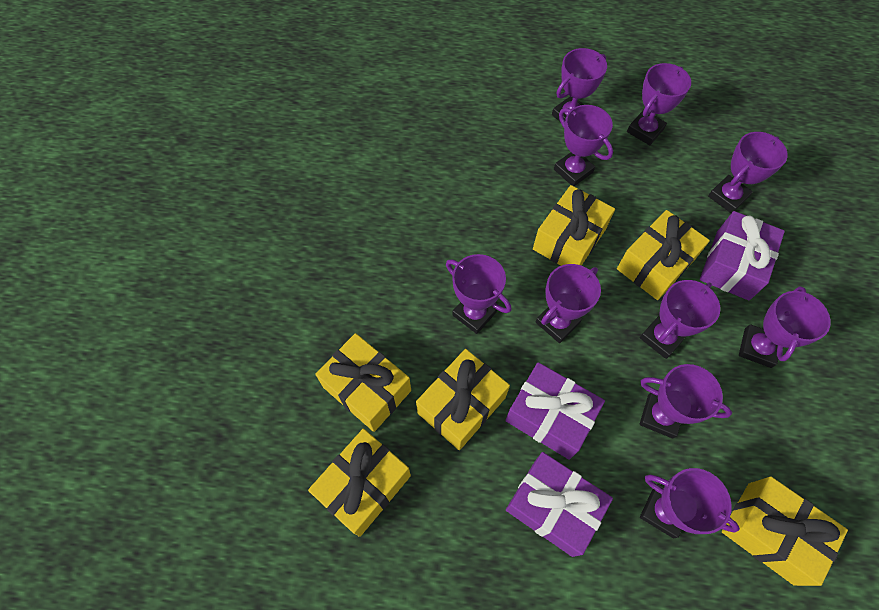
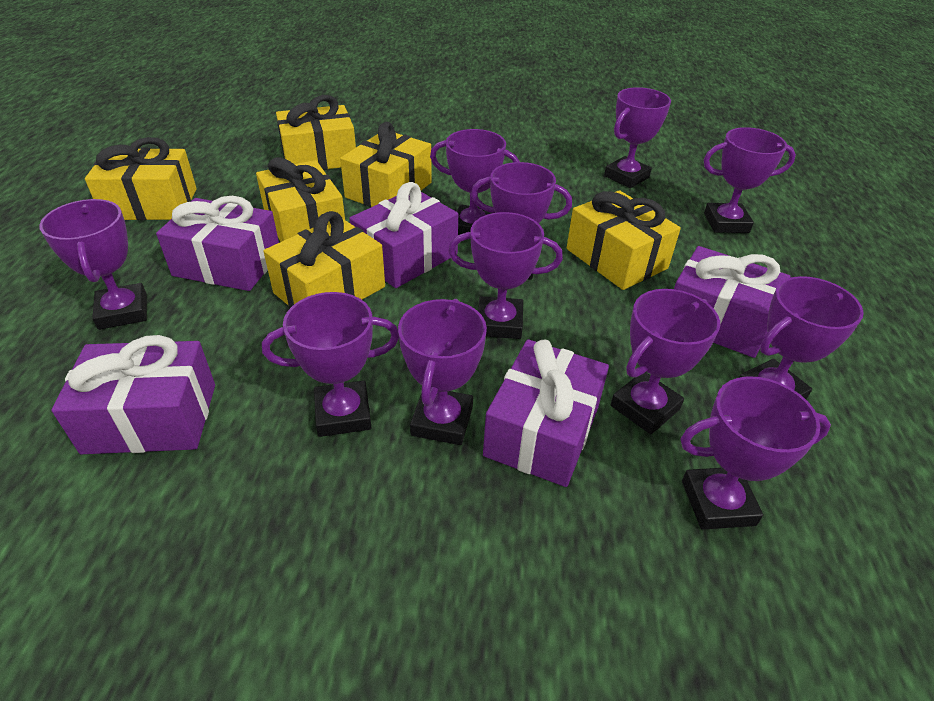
purple gift: 3 -> 5
purple trophy: 10 -> 11

